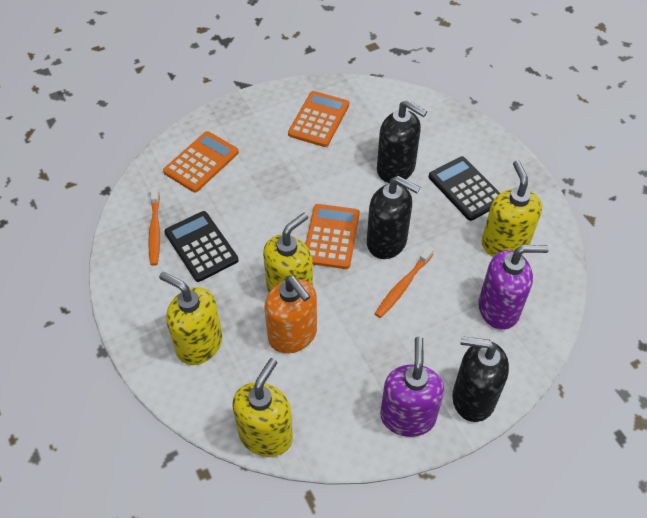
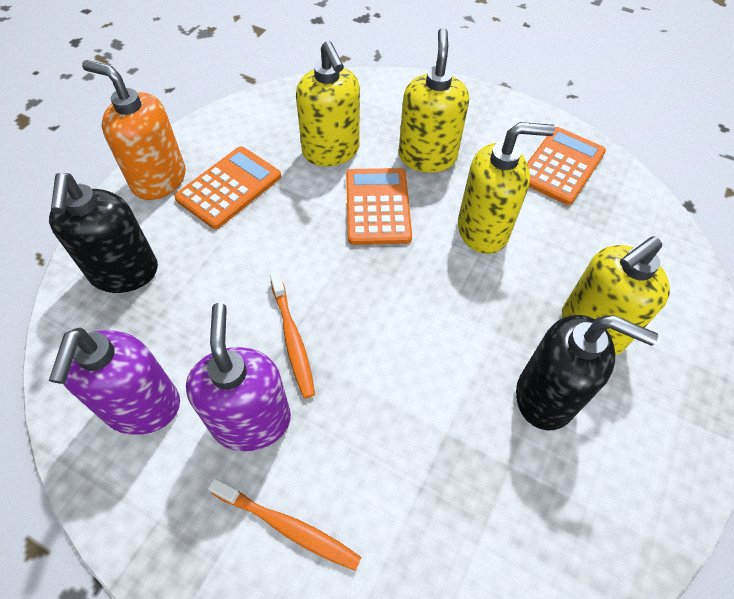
black calculator: 2 -> 0
black soap dispenser: 3 -> 2

